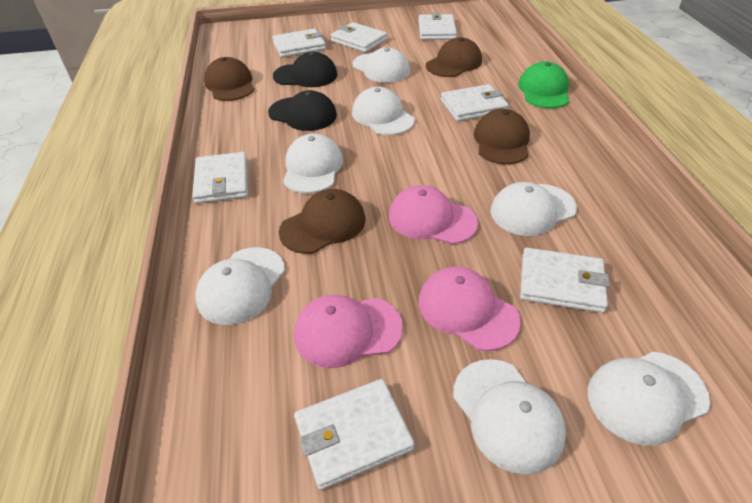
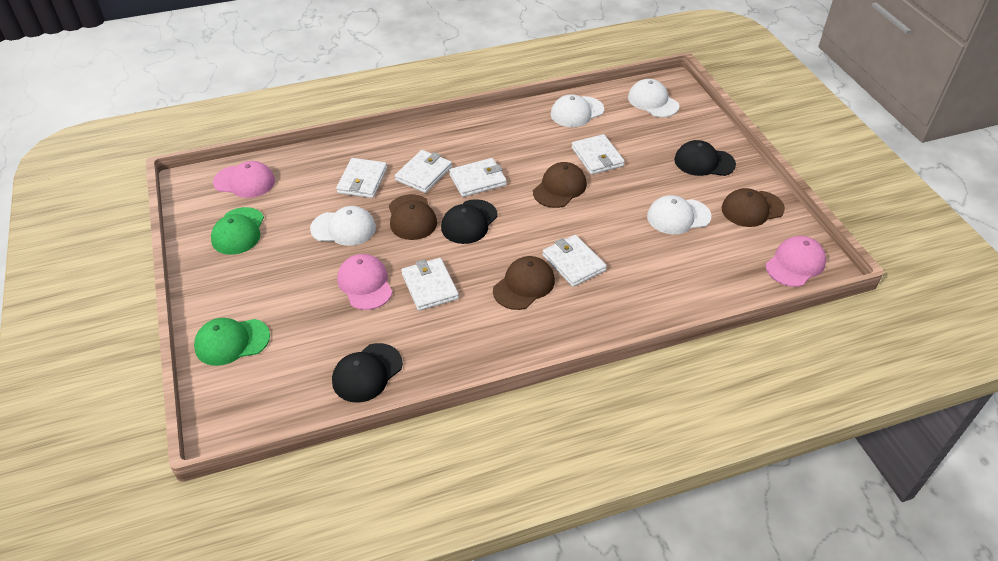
black cap: 2 -> 3
green cap: 1 -> 2
white cap: 7 -> 4
white wallet: 7 -> 6

